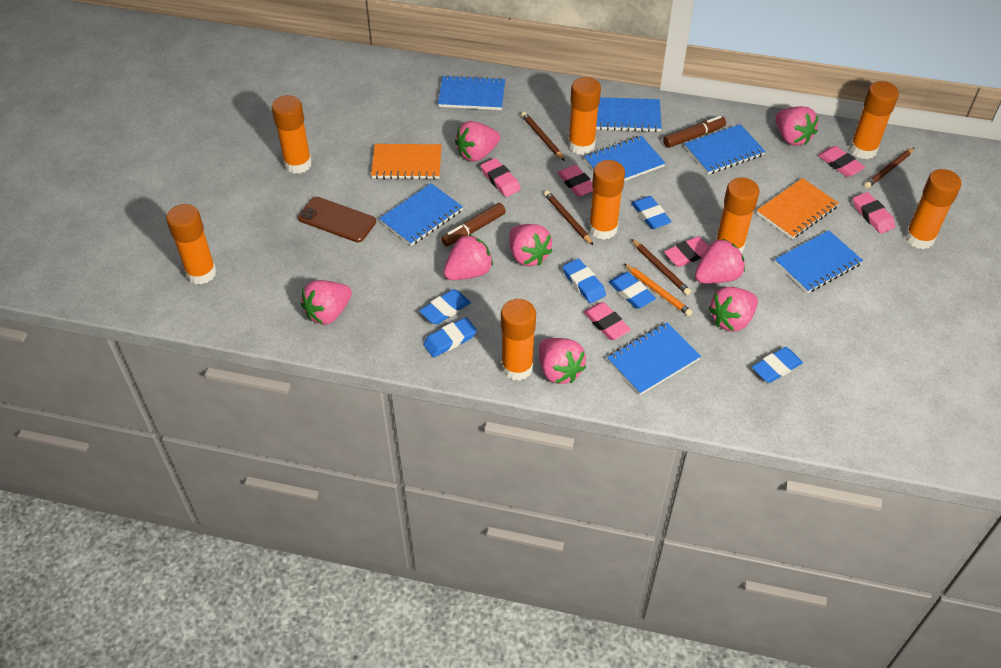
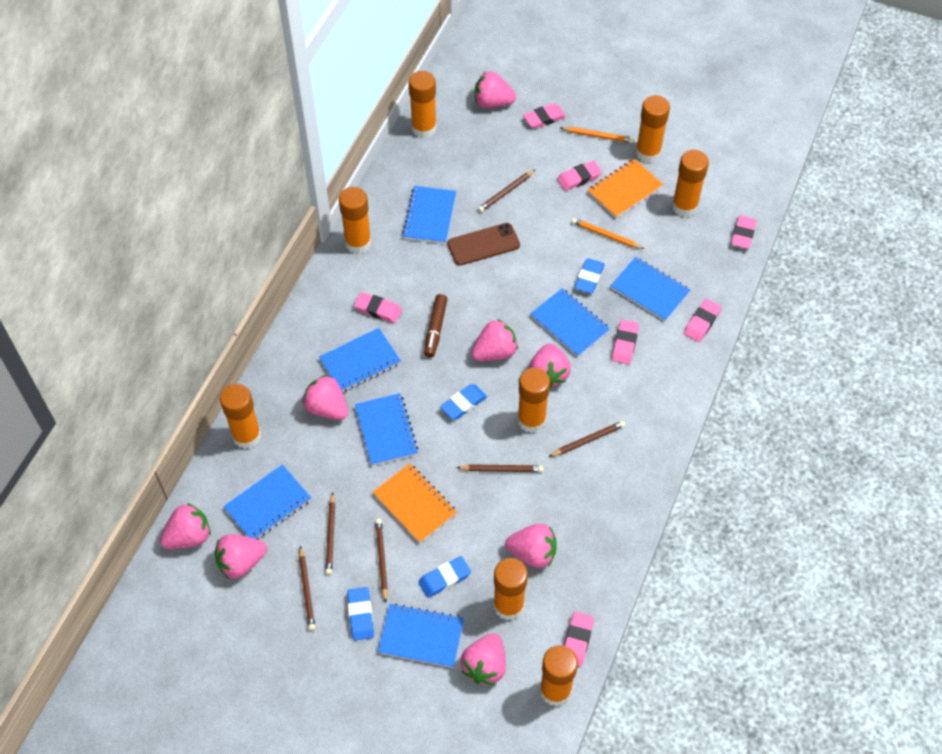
blue eraser: 6 -> 4
brown marker: 2 -> 1
brown pencil: 4 -> 6
orange pencil: 1 -> 2
pink eraser: 6 -> 7

